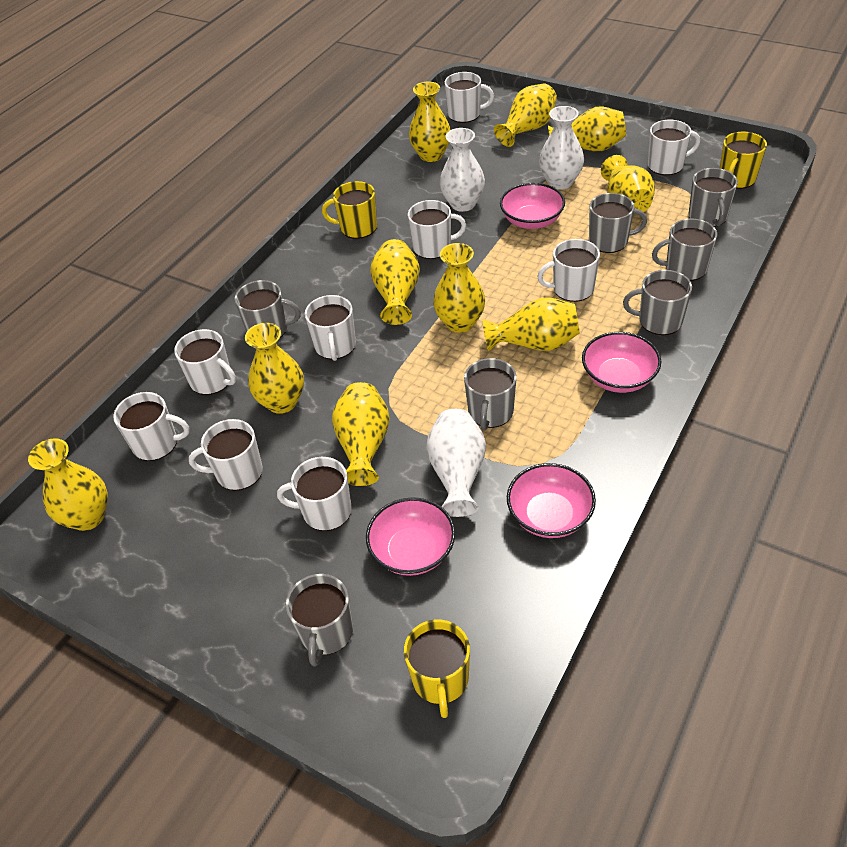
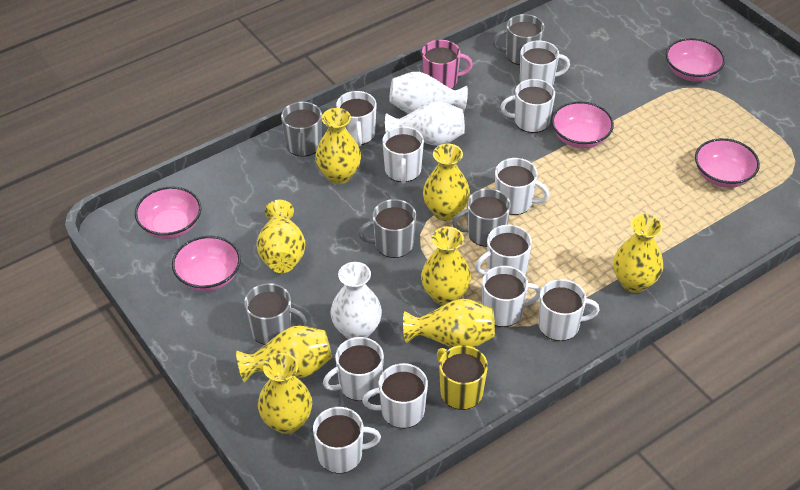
grey mug: 7 -> 5
pink bowl: 4 -> 5
pink mug: 0 -> 1
white mug: 9 -> 11
yellow mug: 3 -> 1
yellow vase: 10 -> 8

